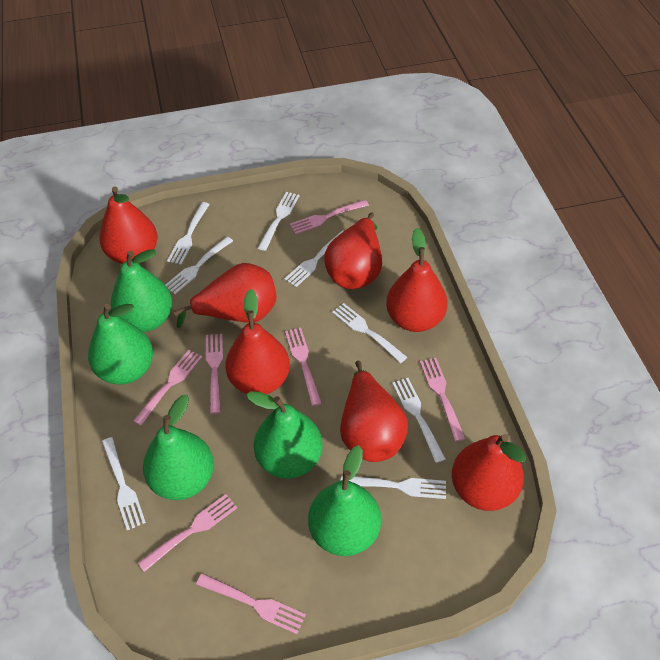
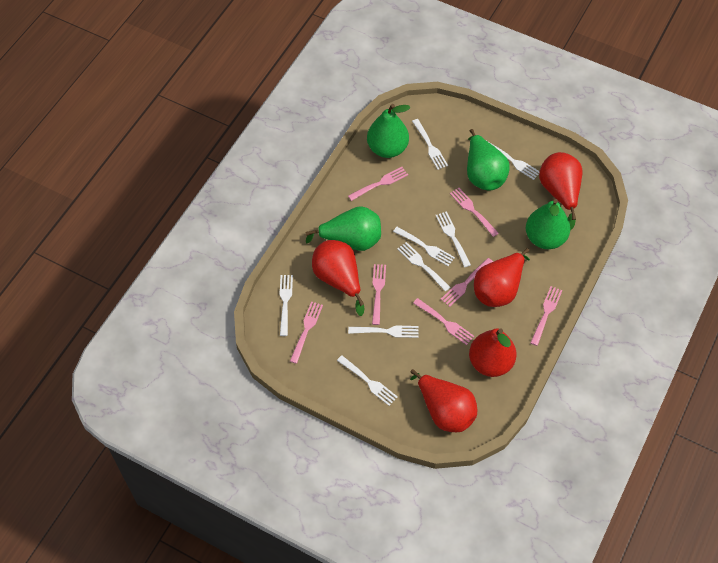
green pear: 5 -> 4
red pear: 7 -> 5

